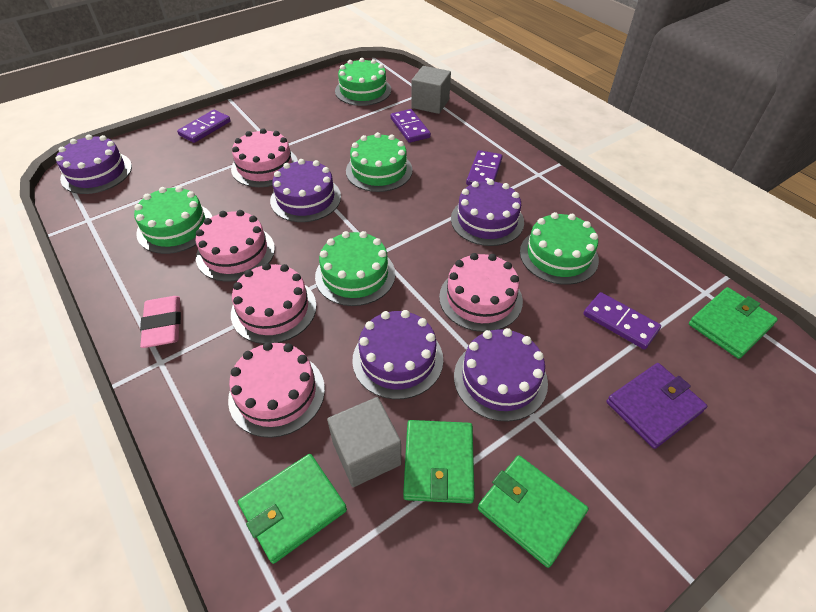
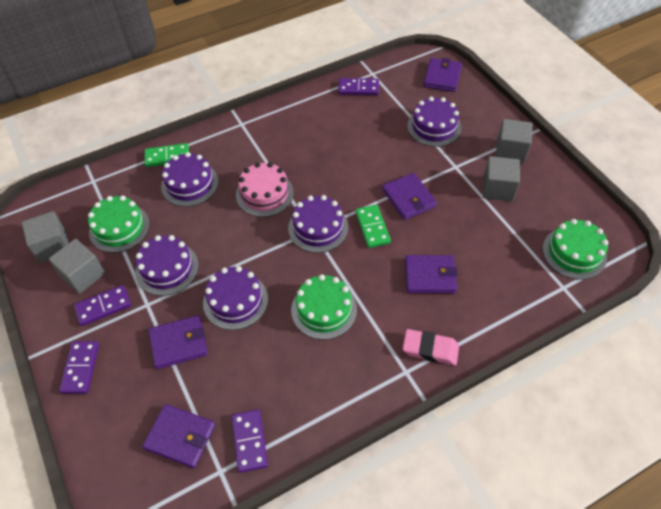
green cake: 5 -> 3
green domino: 0 -> 2
green wallet: 4 -> 0
grey cube: 2 -> 4
pink cake: 5 -> 1
purple wallet: 1 -> 5

